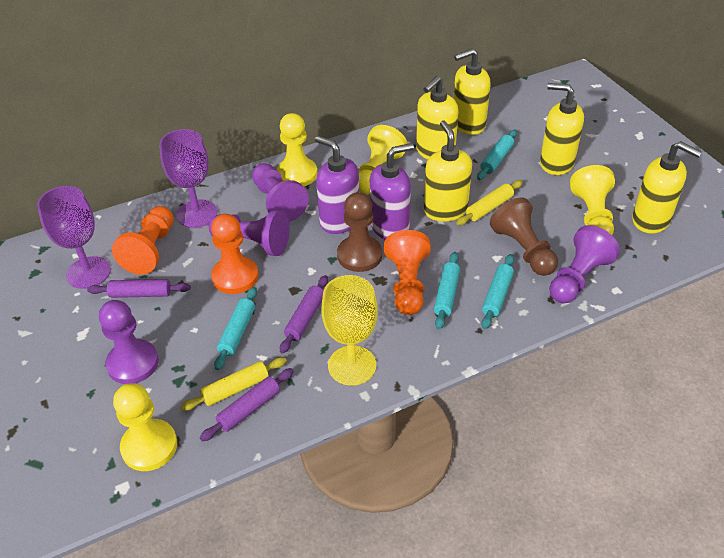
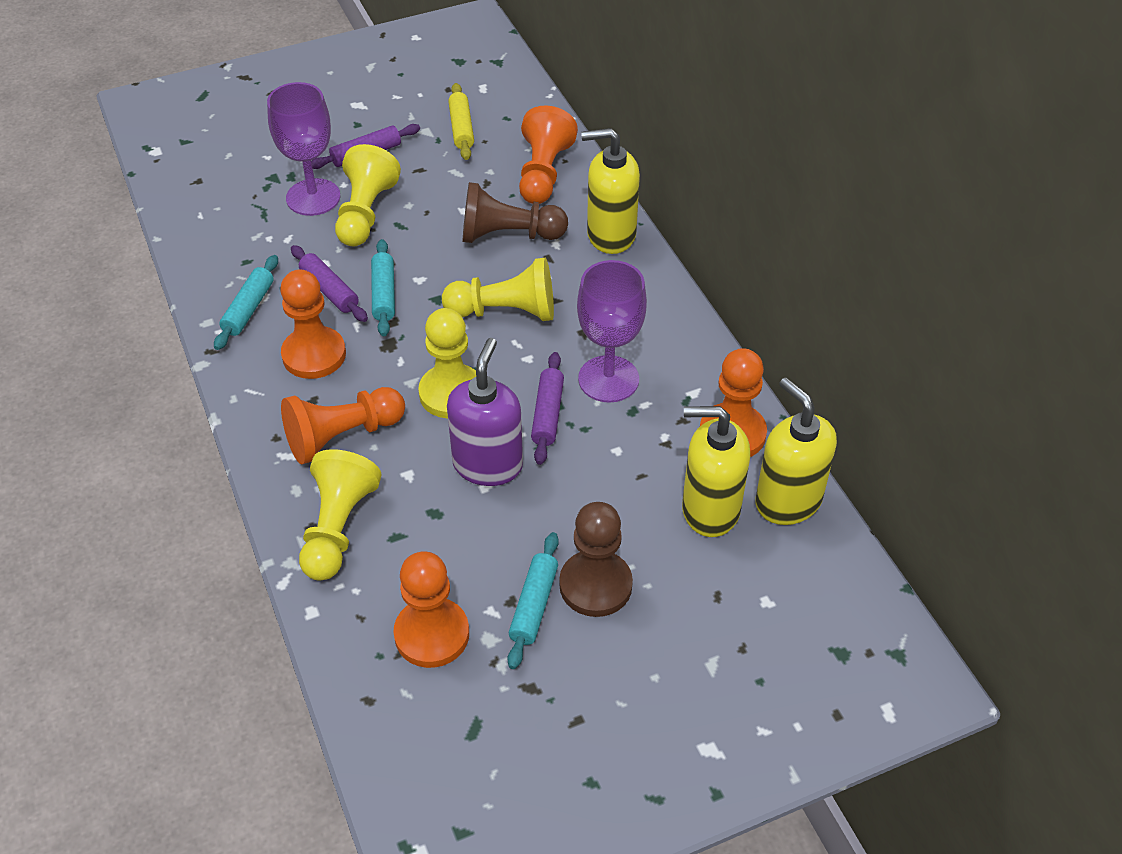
orange pawn: 3 -> 5
purple pawn: 4 -> 0
purple soap dispenser: 2 -> 1
turquoise rolling pin: 4 -> 3
yellow goblet: 1 -> 0
yellow rolling pin: 2 -> 1
yellow soap dispenser: 5 -> 3

